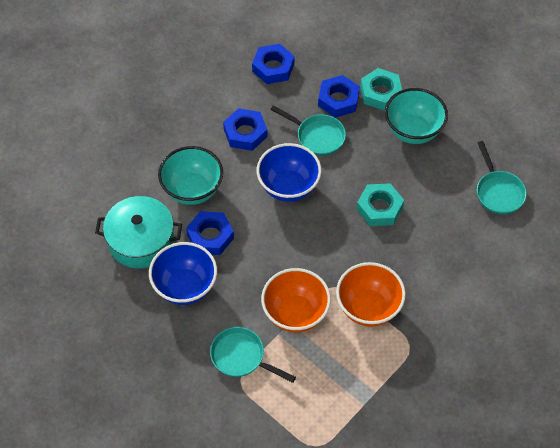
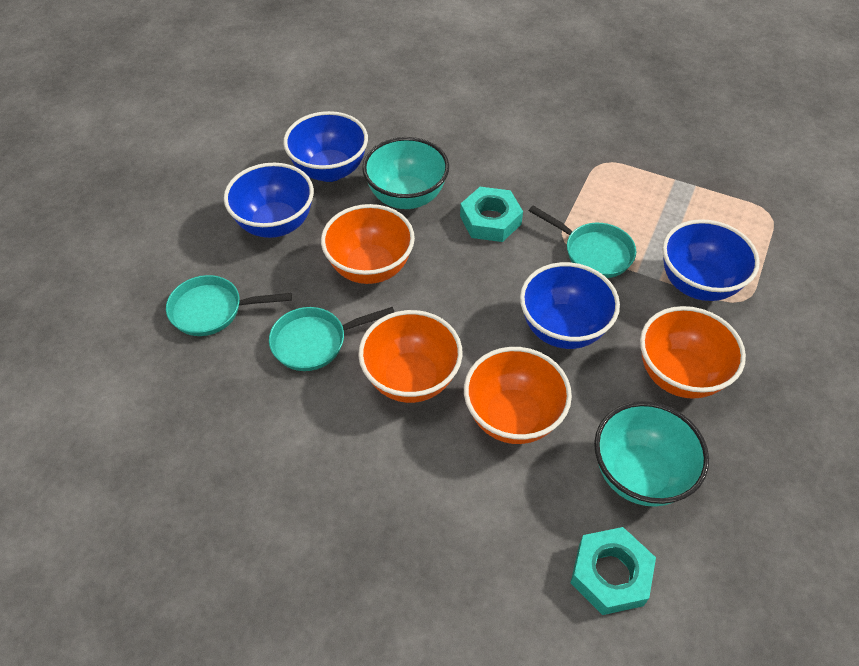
blue bowl: 2 -> 4
blue nut: 4 -> 0
orange bowl: 2 -> 4
turquoise pot: 1 -> 0

